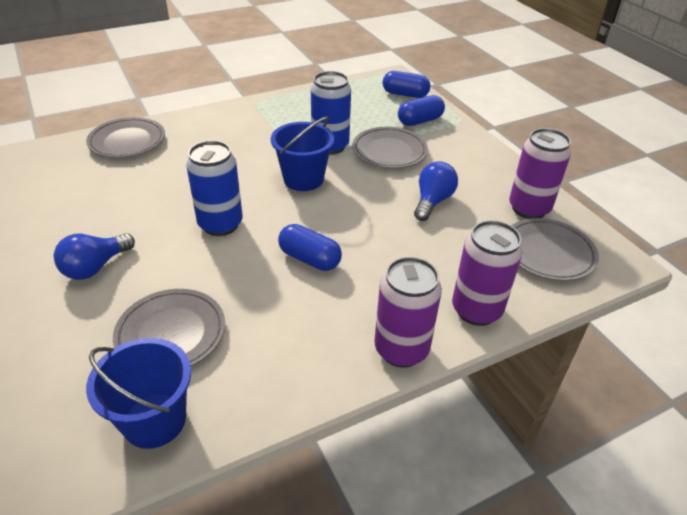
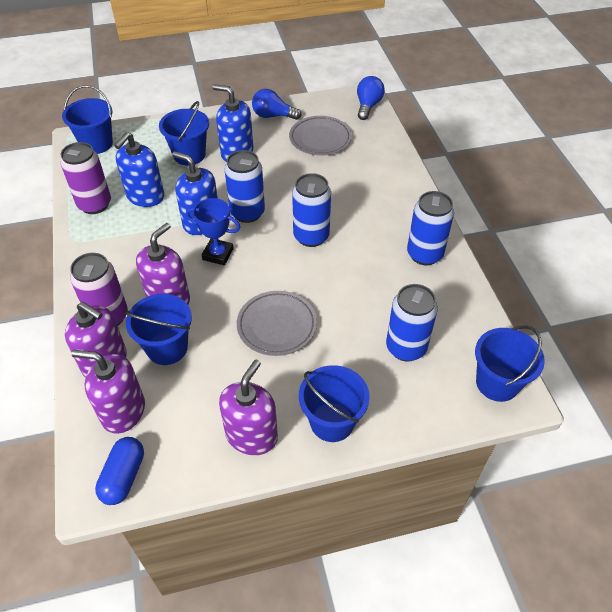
blue bucket: 2 -> 5
blue can: 2 -> 4
blue capsule: 3 -> 1
blue soap dispenser: 0 -> 3
blue trophy: 0 -> 1
grey plate: 4 -> 2
purple can: 3 -> 2
purple soap dispenser: 0 -> 4

